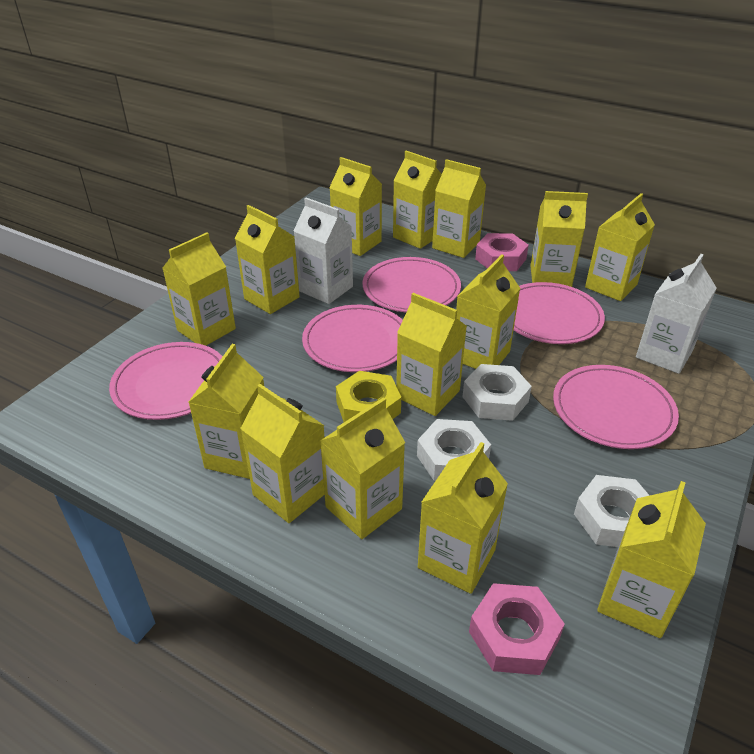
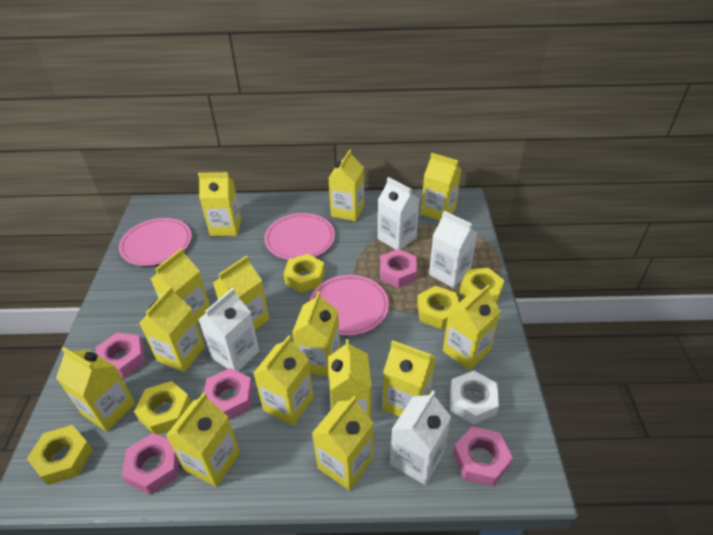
pink nut: 2 -> 5
pink plate: 5 -> 3
white carton: 2 -> 4
white nut: 3 -> 1
yellow nut: 1 -> 5

